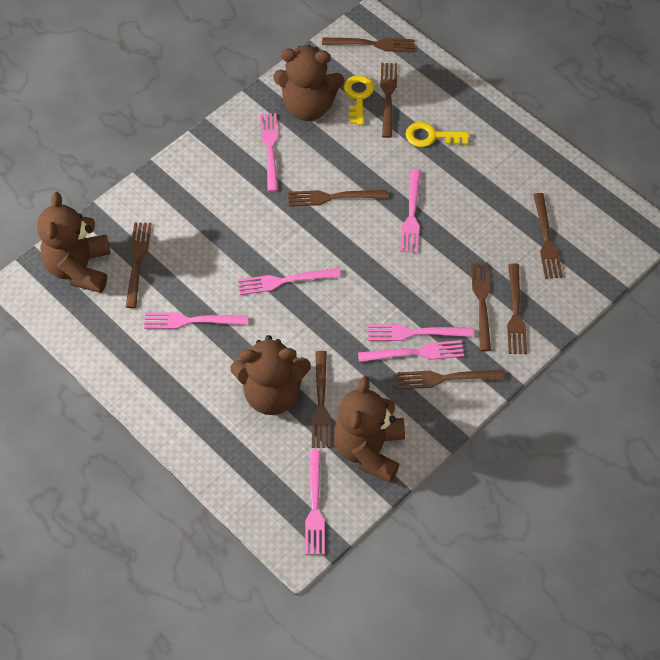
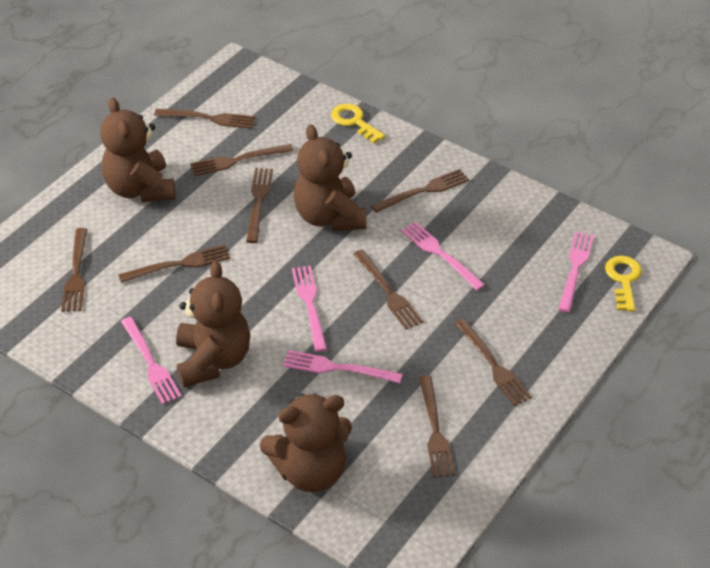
pink fork: 7 -> 5

